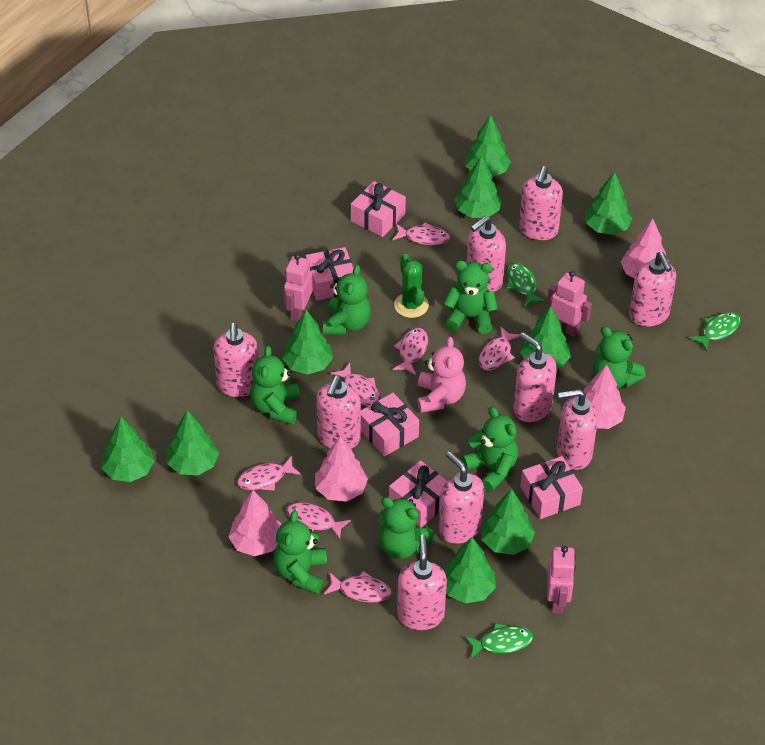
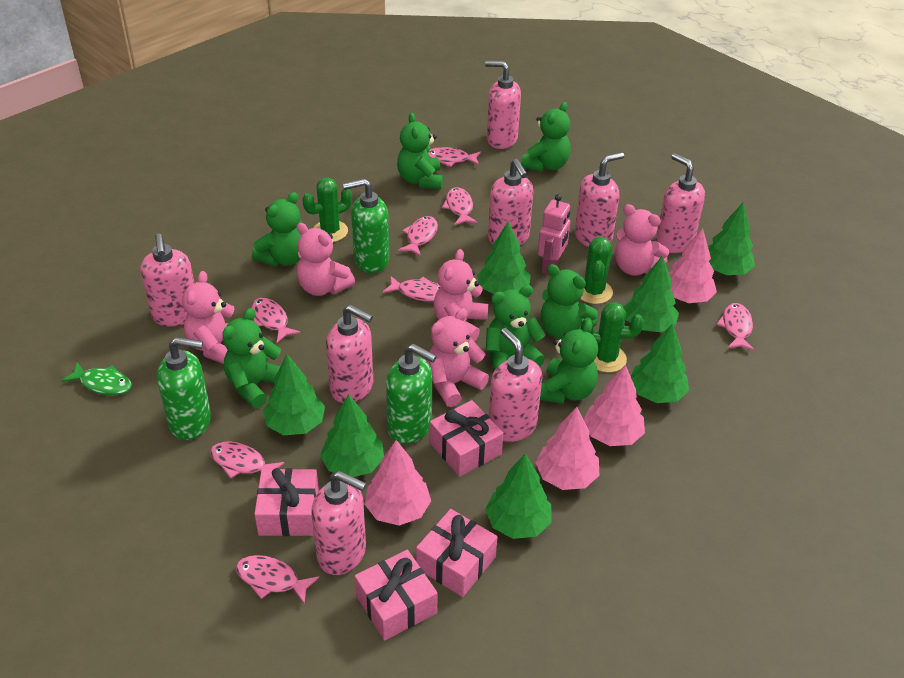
green cactus: 1 -> 3
green fish: 3 -> 1
green soap dispenser: 0 -> 3
green tree: 9 -> 7
pink fish: 7 -> 8
pink gift: 5 -> 4
pink robot: 3 -> 1
pink soap dispenser: 9 -> 8
pink teddy bear: 1 -> 5

